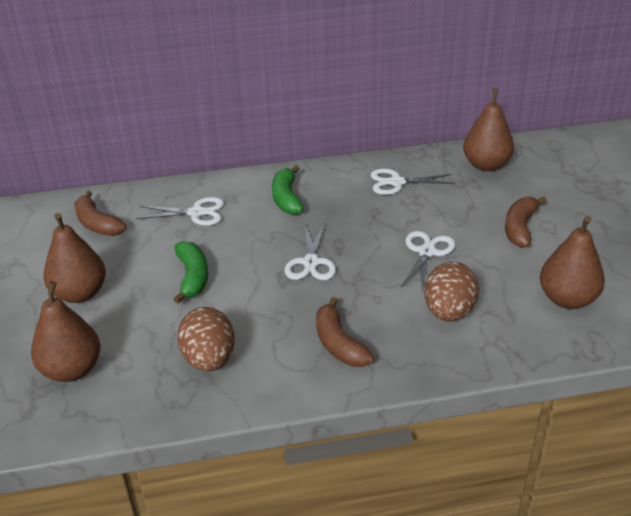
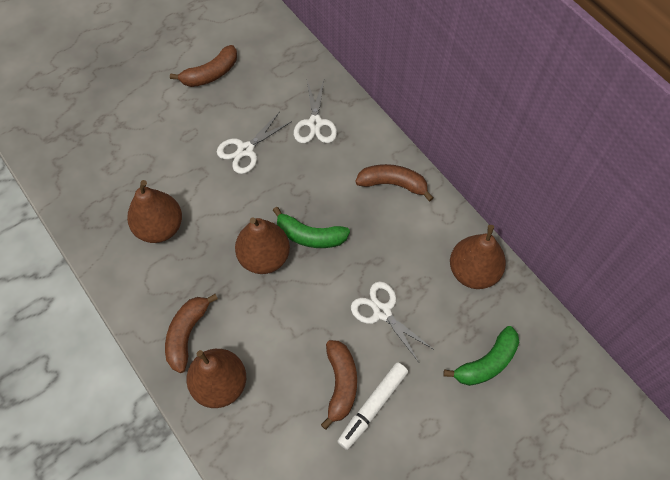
brown banana: 3 -> 4
brown egg: 2 -> 0
white marker: 0 -> 1
white scissors: 4 -> 3

